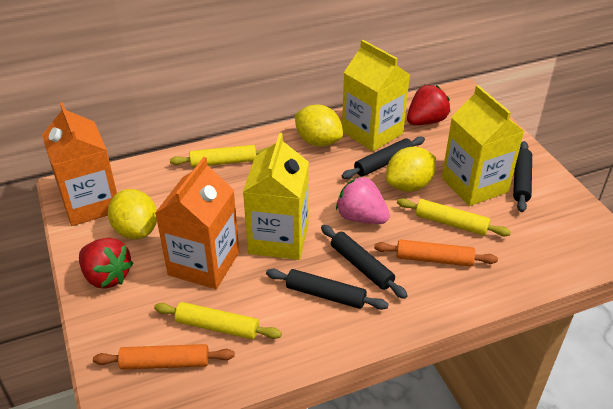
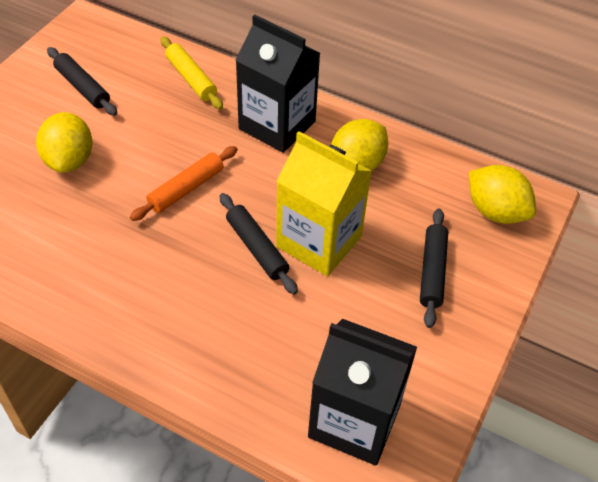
black carton: 0 -> 2
black rolling pin: 4 -> 3
orange carton: 2 -> 0
orange rolling pin: 2 -> 1
pink strawberry: 1 -> 0
red strawberry: 2 -> 0
yellow carton: 3 -> 1
yellow rolling pin: 3 -> 1

